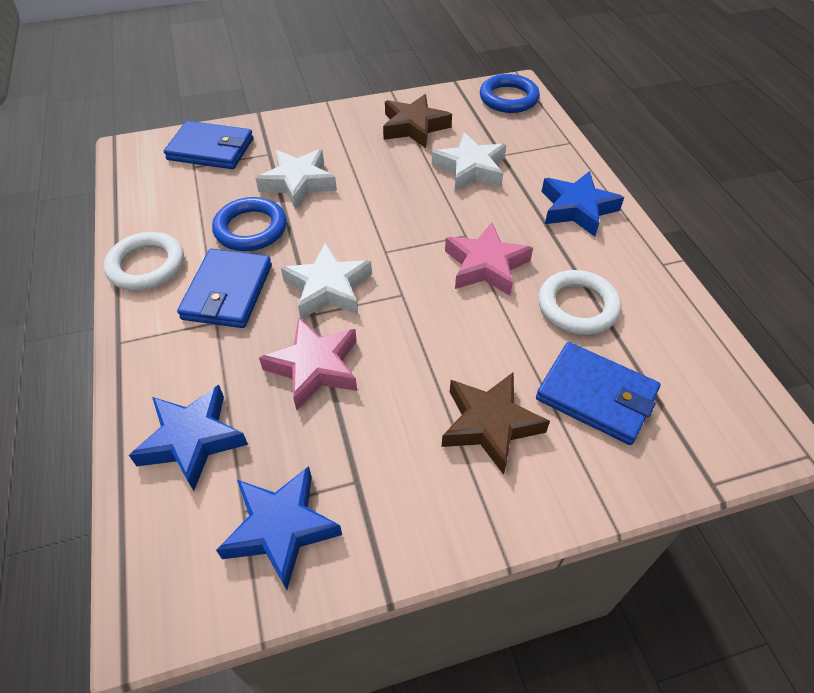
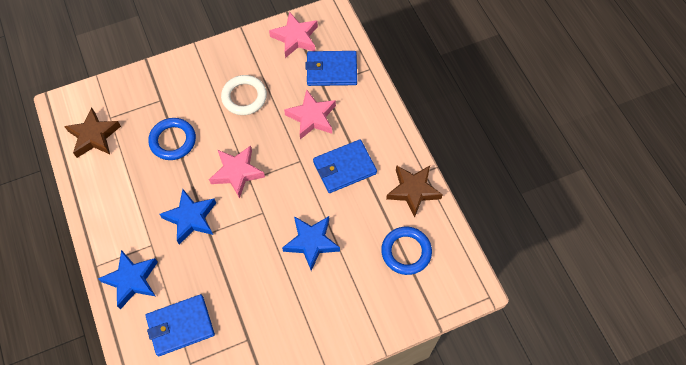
pink star: 2 -> 3
white ring: 2 -> 1
white star: 3 -> 0

